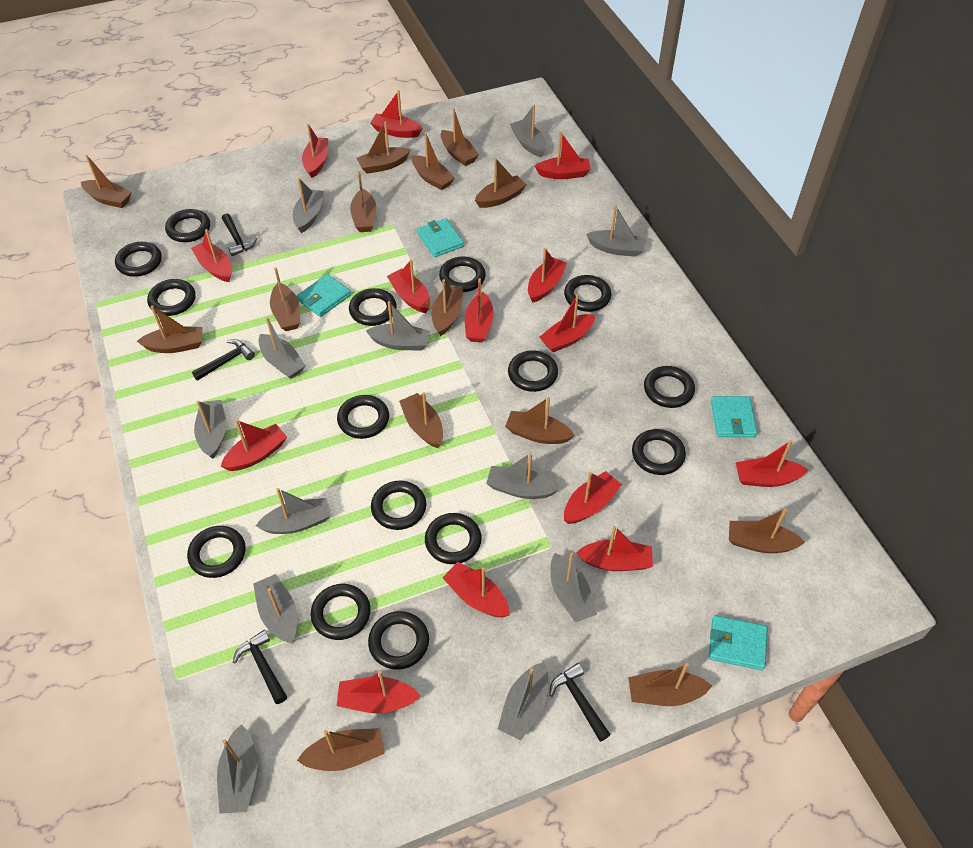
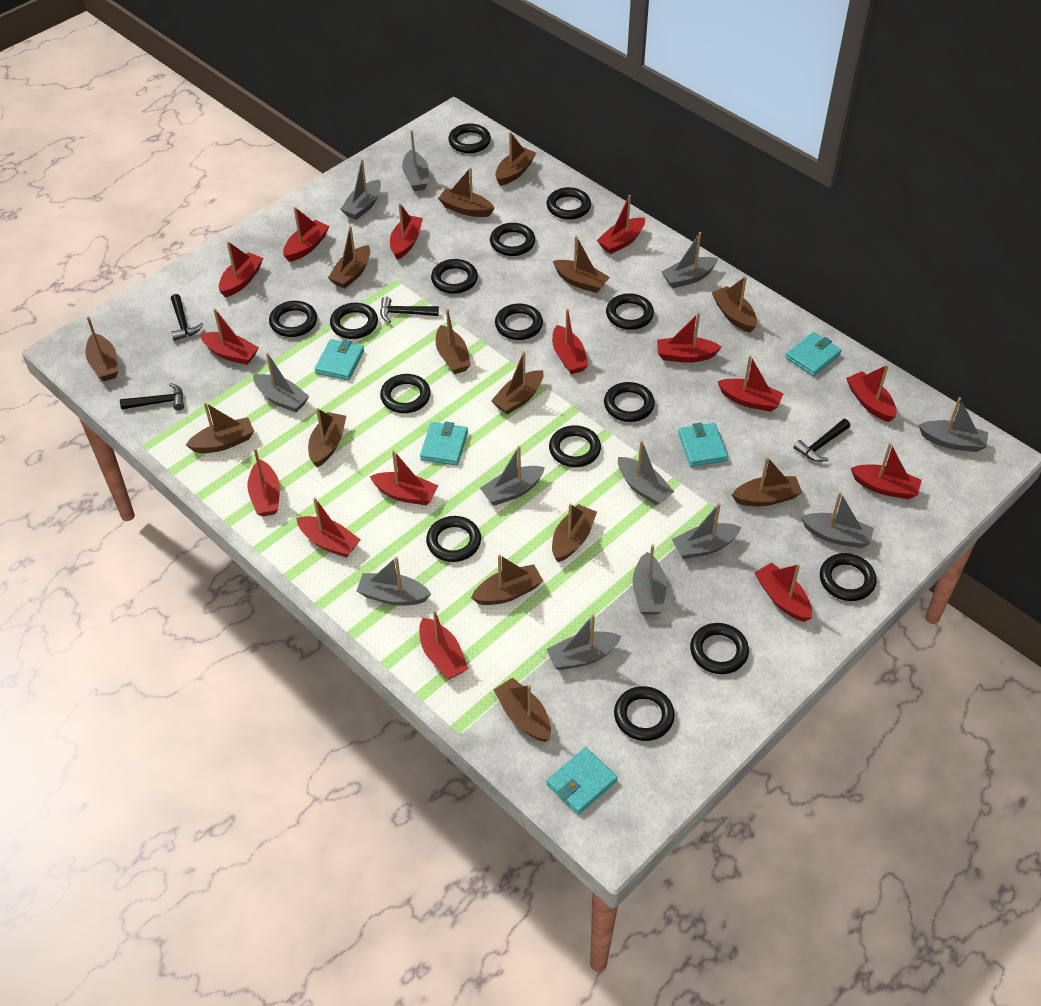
red boat: 14 -> 15
turquoise wallet: 4 -> 5

